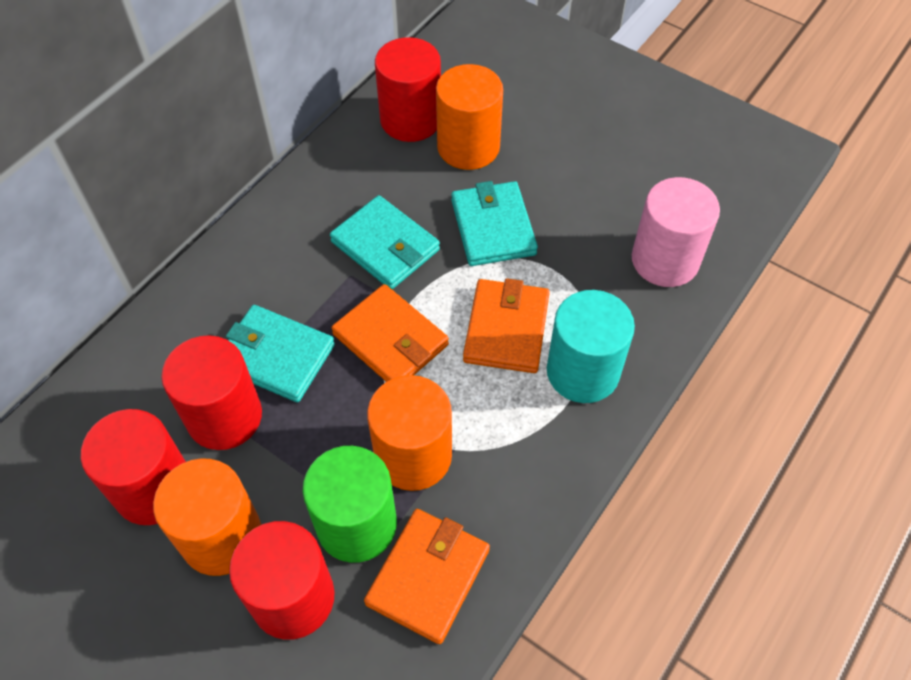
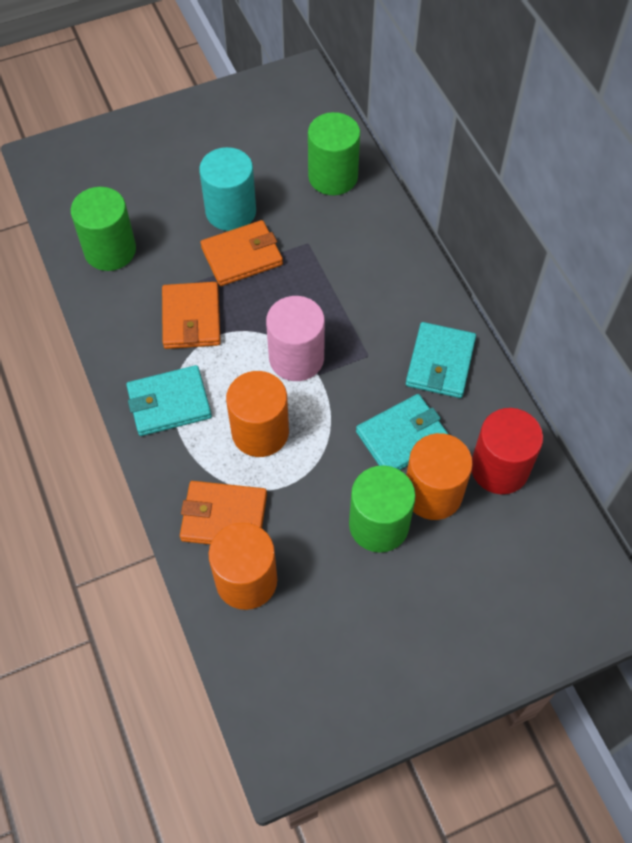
green cylinder: 1 -> 3
red cylinder: 4 -> 1

